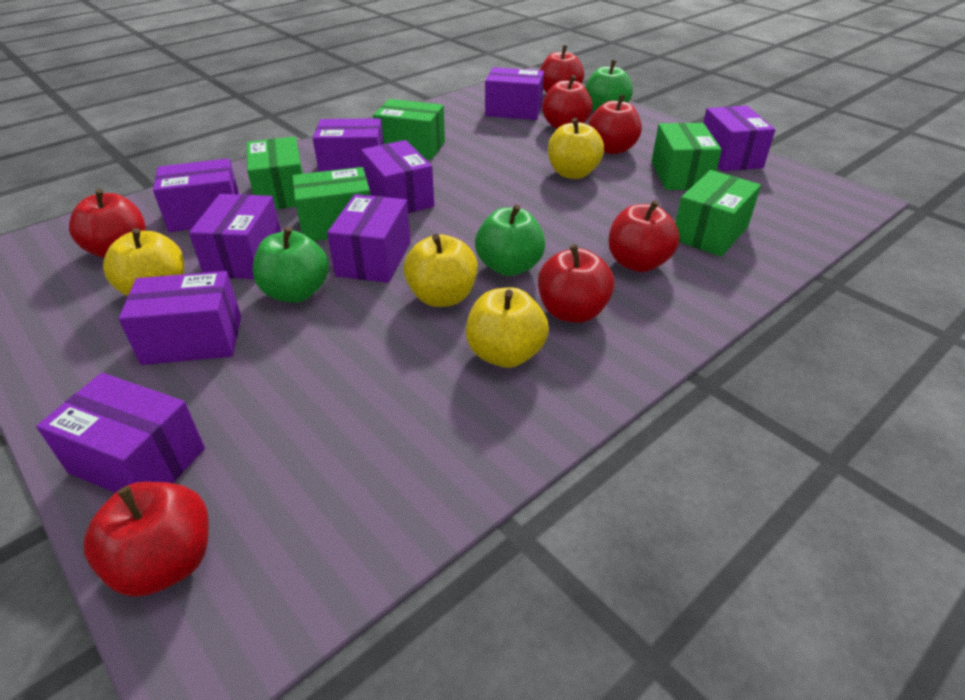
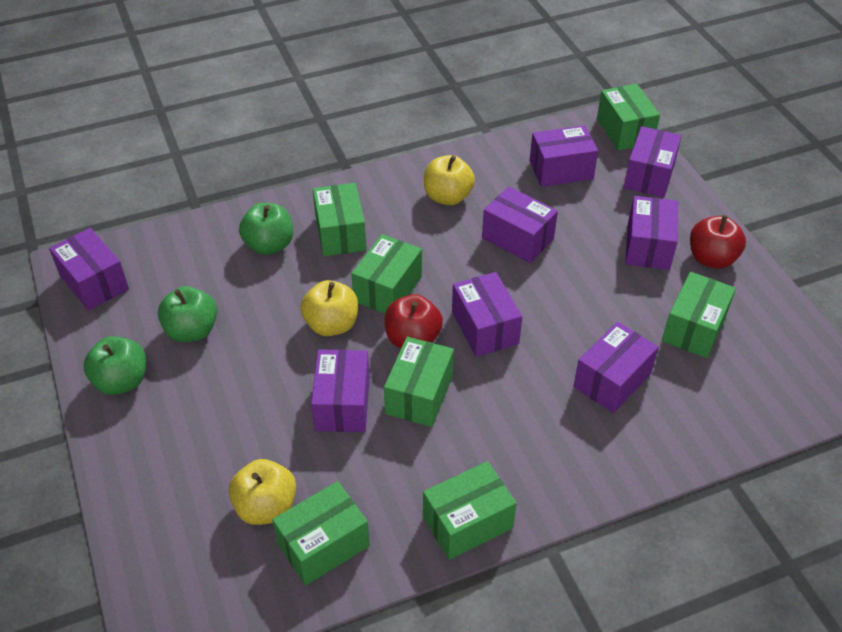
green box: 5 -> 7
purple box: 9 -> 8
red apple: 7 -> 2
yellow apple: 4 -> 3

